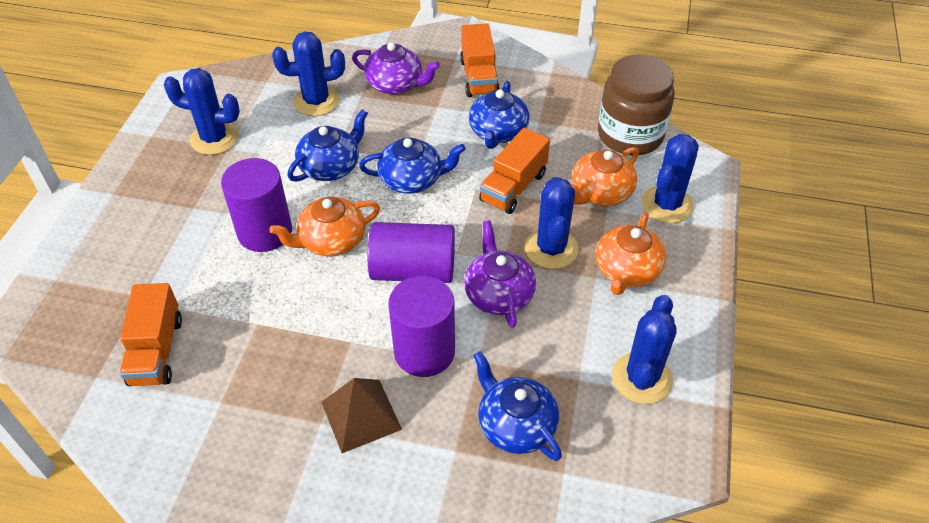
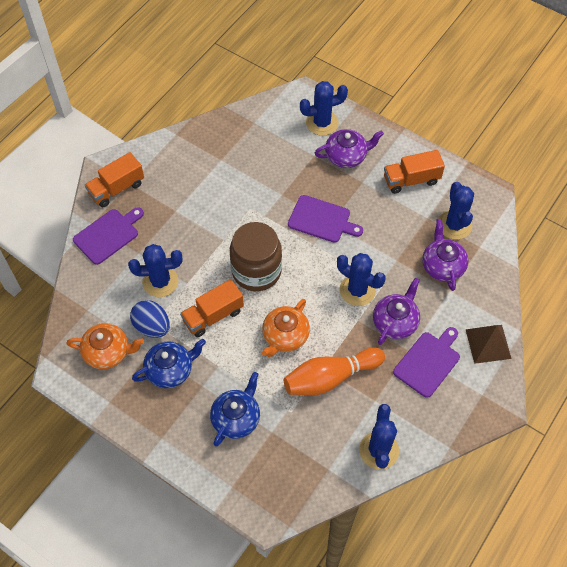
blue egg: 0 -> 1
blue teapot: 4 -> 2
orange bowling pin: 0 -> 1
orange teapot: 3 -> 2
purple cutting board: 0 -> 3
purple cylinder: 3 -> 0
purple teapot: 2 -> 3

